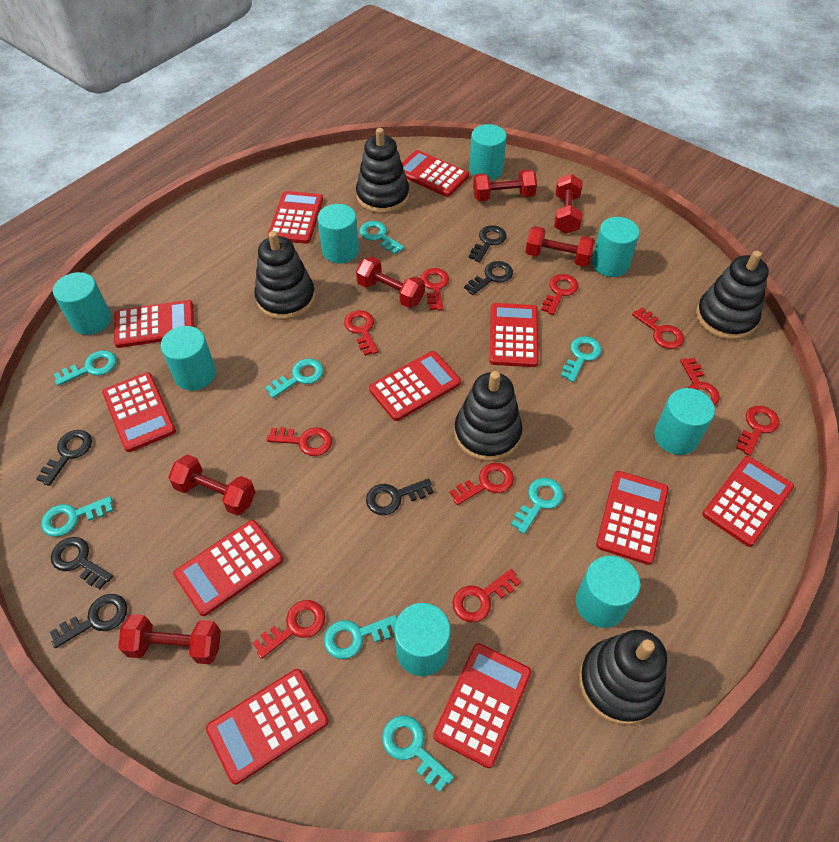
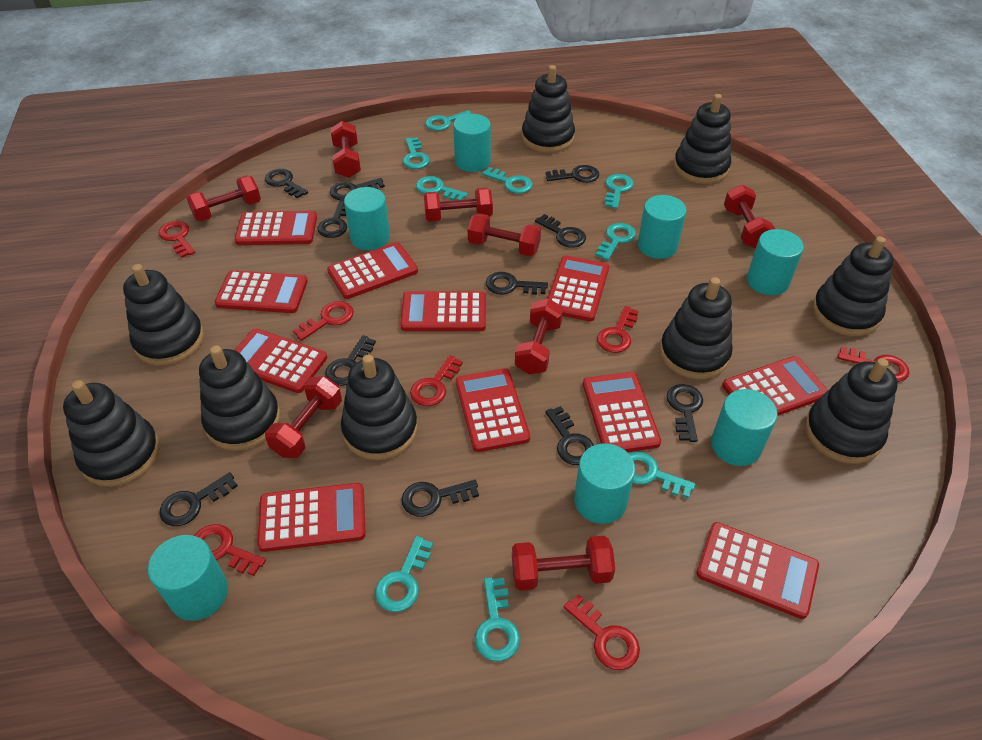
black key: 6 -> 11
black stacking toy: 5 -> 9
red dumbbell: 6 -> 8
red key: 10 -> 7
turquoise cylinder: 8 -> 7
turquoise key: 8 -> 9

